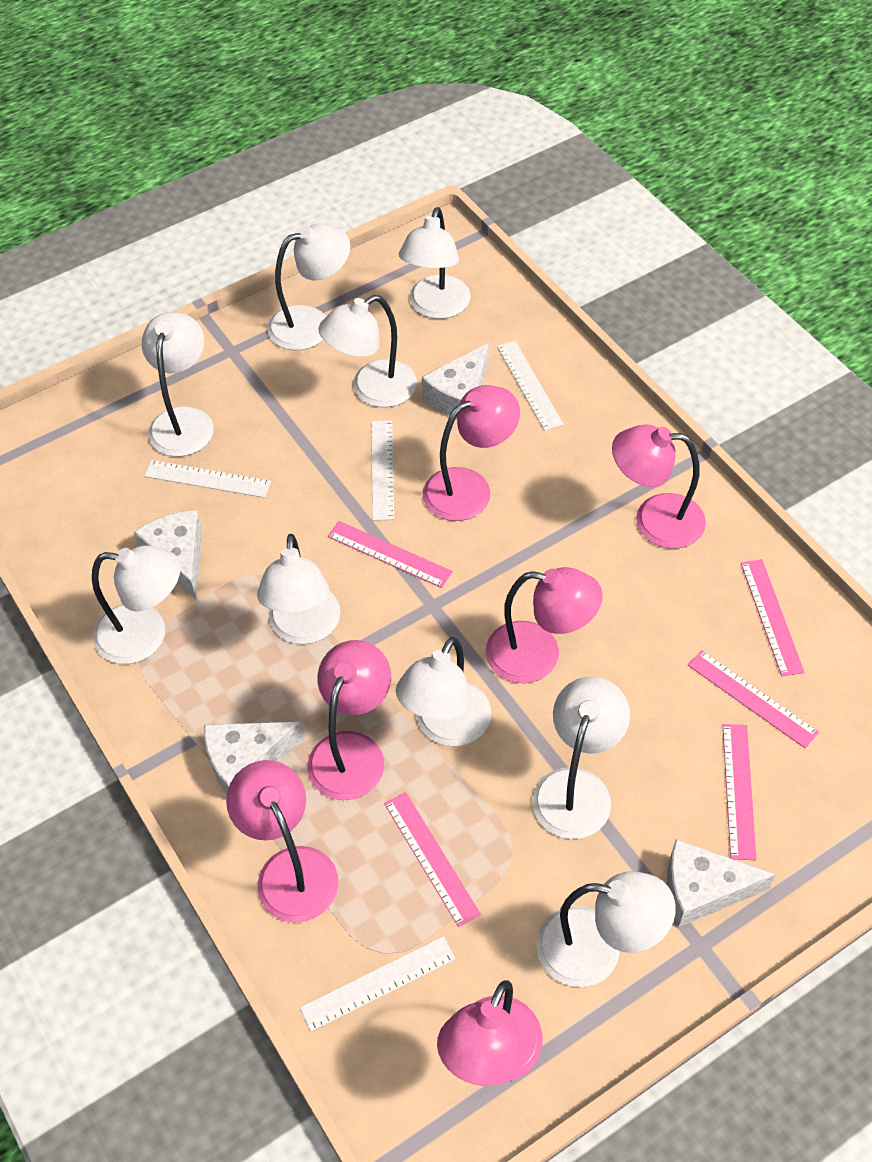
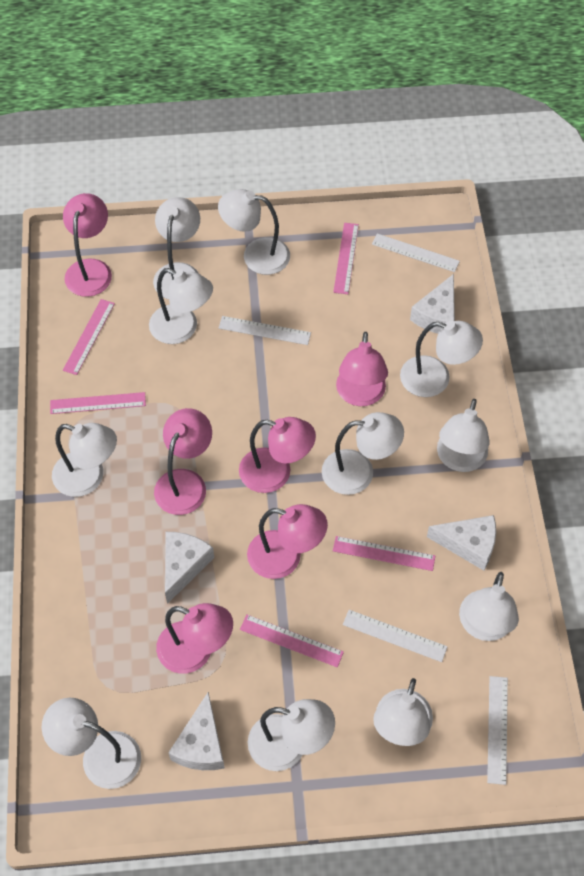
white lamp: 9 -> 11

